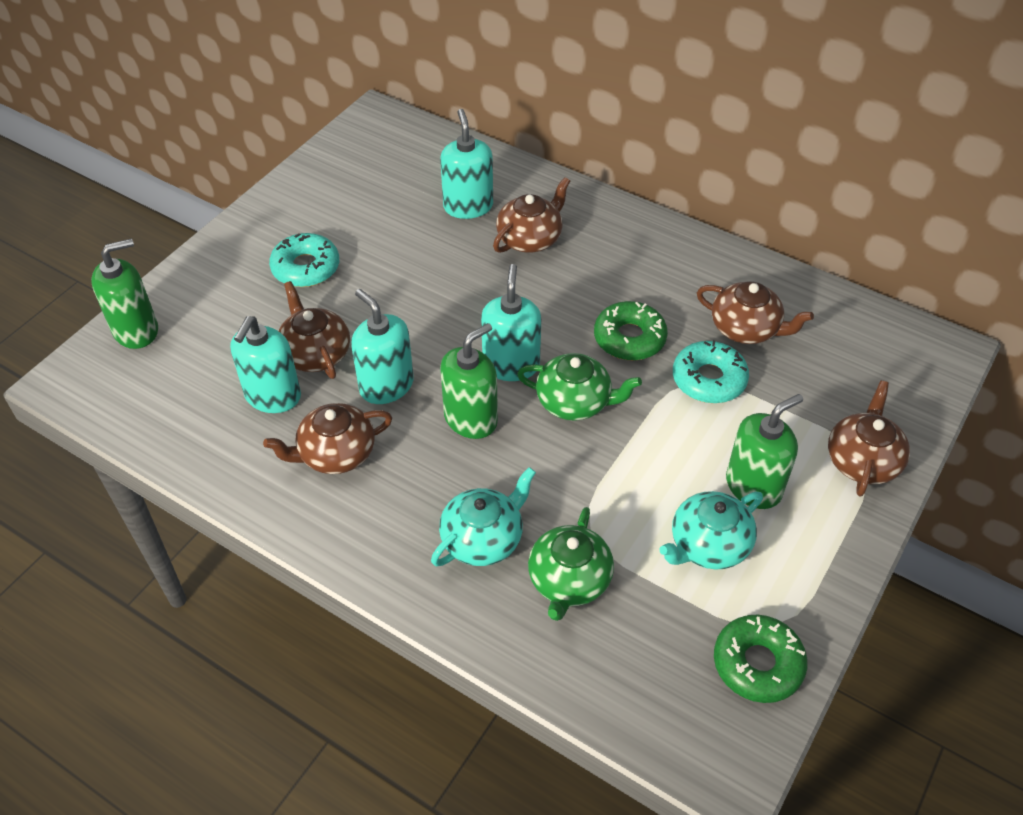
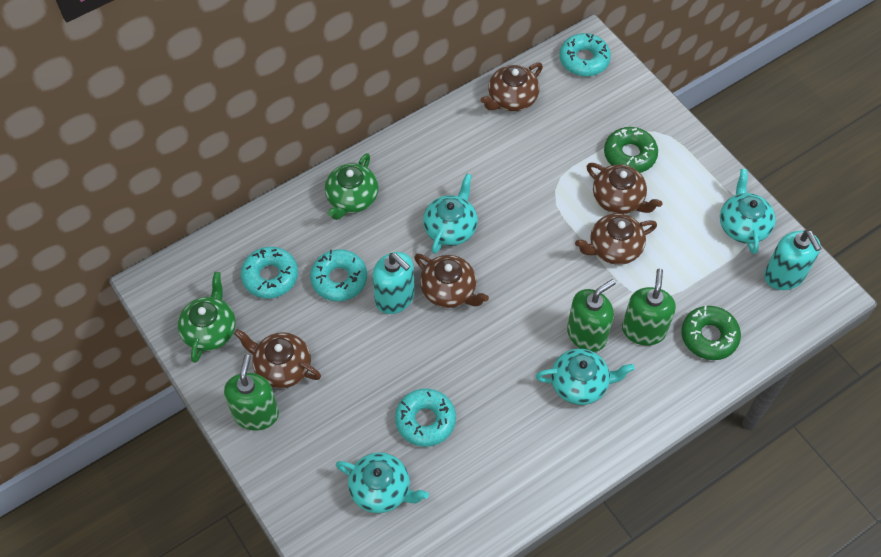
turquoise donut: 2 -> 4
turquoise soap dispenser: 4 -> 2
turquoise teapot: 2 -> 4

